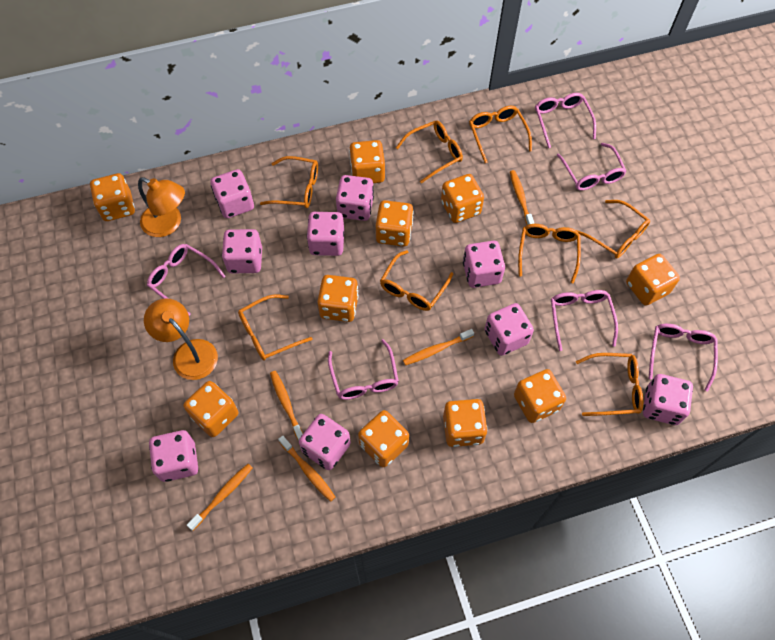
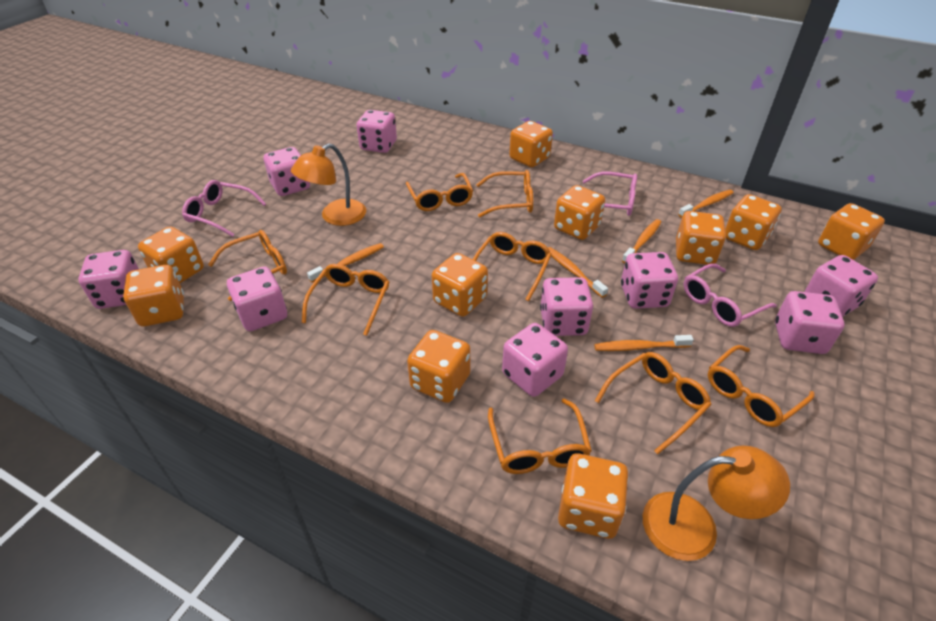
pink glasses: 6 -> 3

